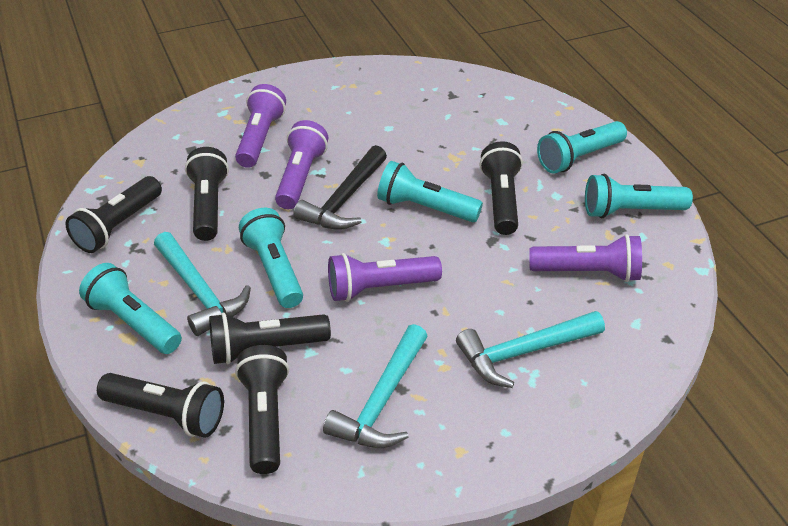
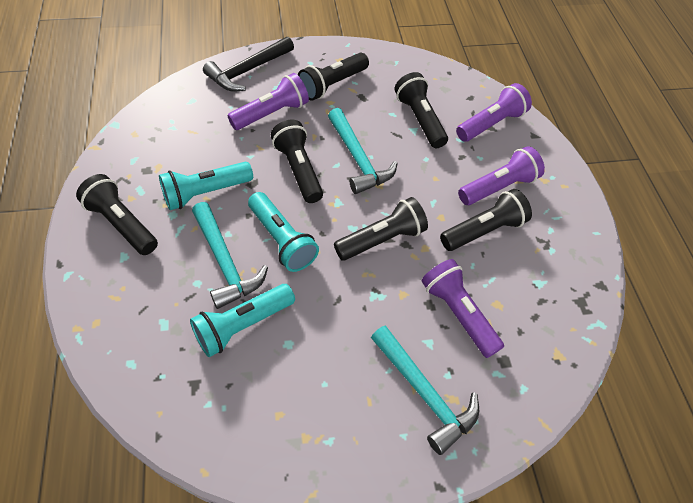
turquoise flashlight: 5 -> 3

